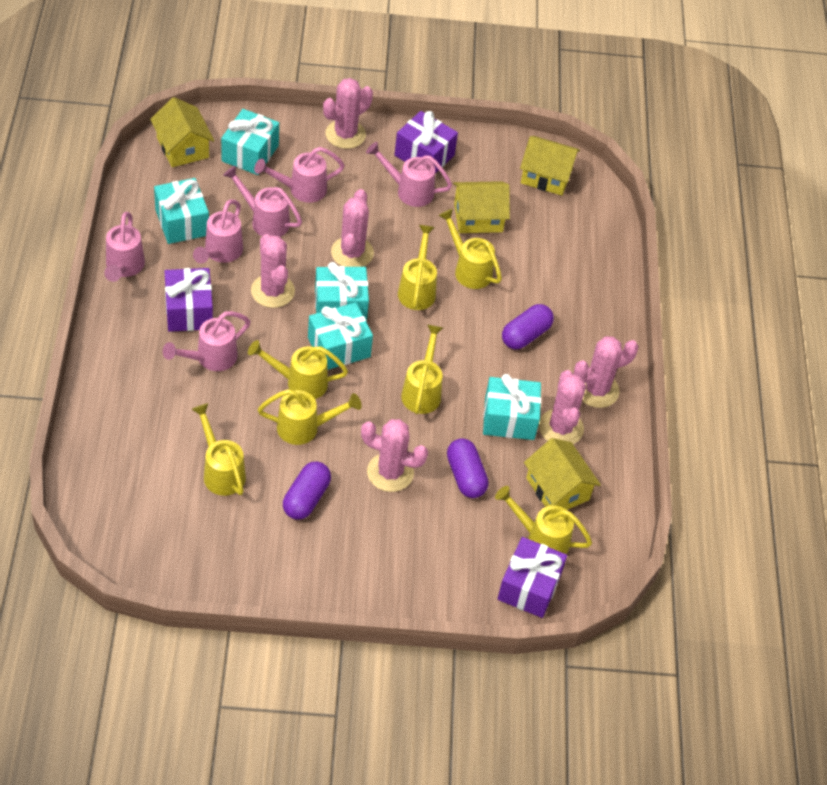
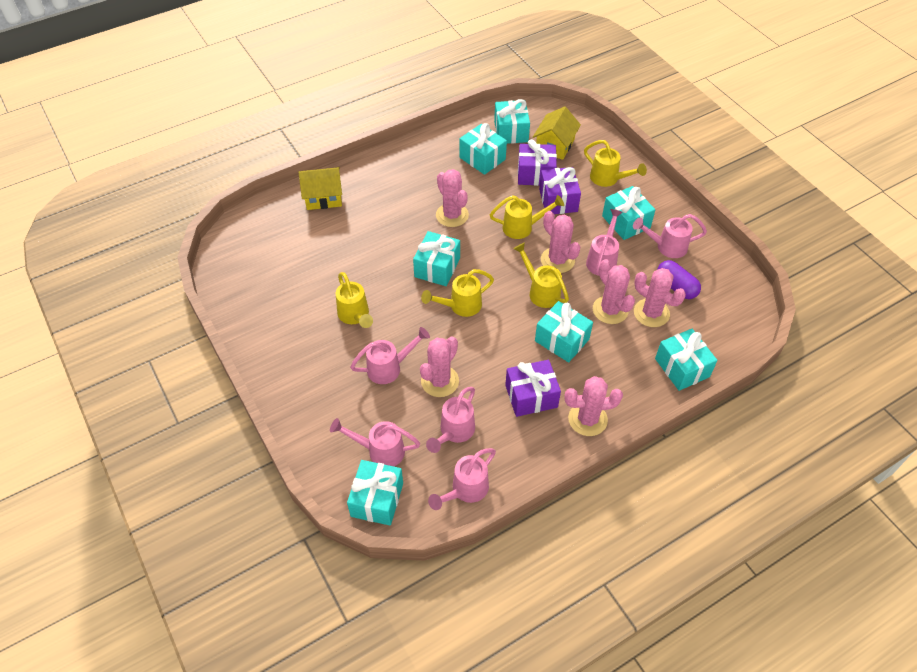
purple capsule: 3 -> 1
turquoise gift: 5 -> 7
yellow house: 4 -> 2
yellow watering can: 7 -> 5

